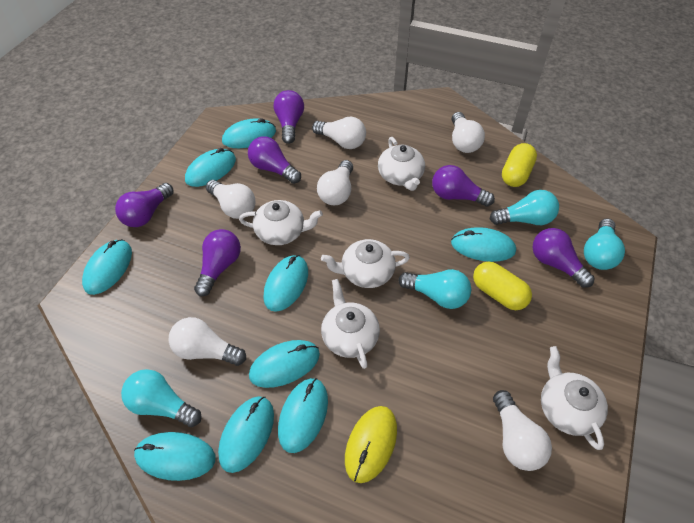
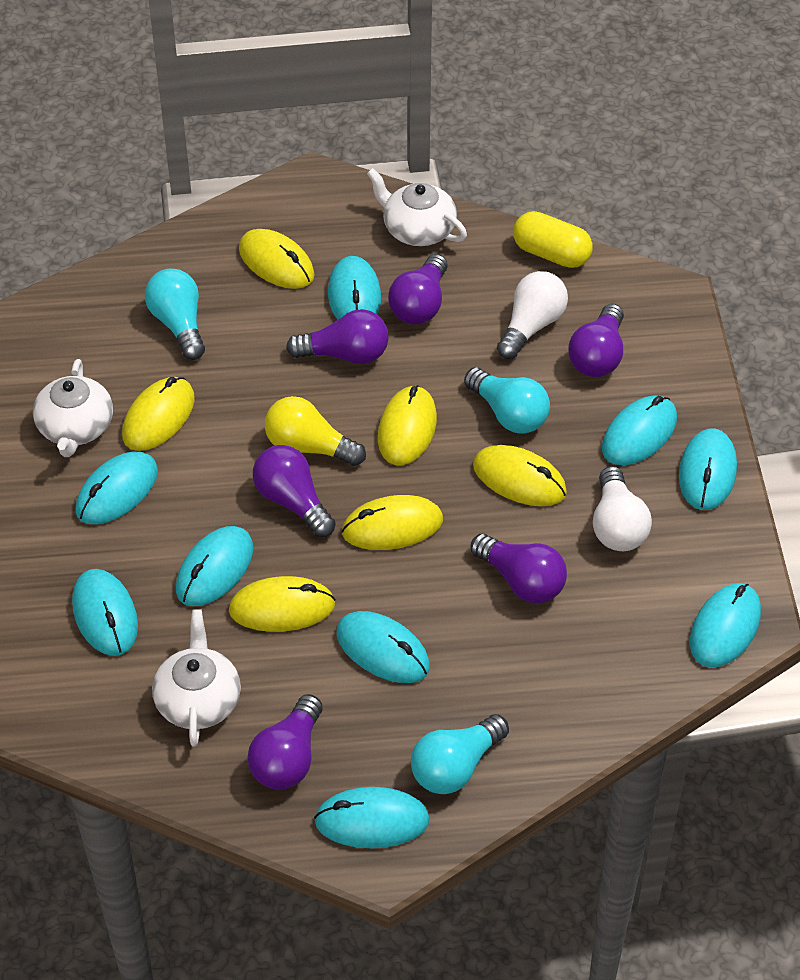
turquoise light bulb: 4 -> 3
white light bulb: 6 -> 2
white teapot: 5 -> 3
yellow capsule: 2 -> 1
yellow light bulb: 0 -> 1
yellow mouse: 1 -> 6

